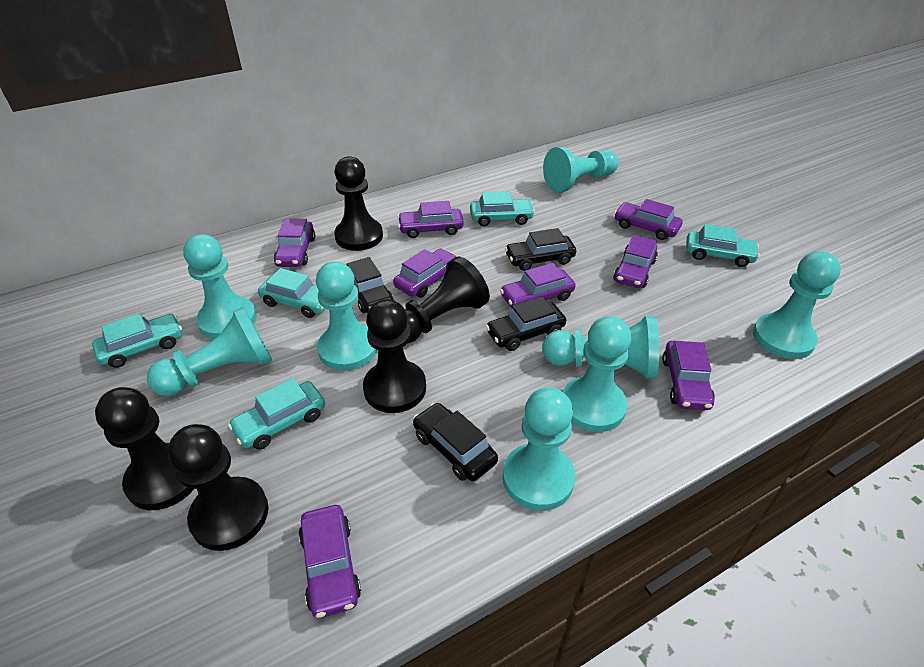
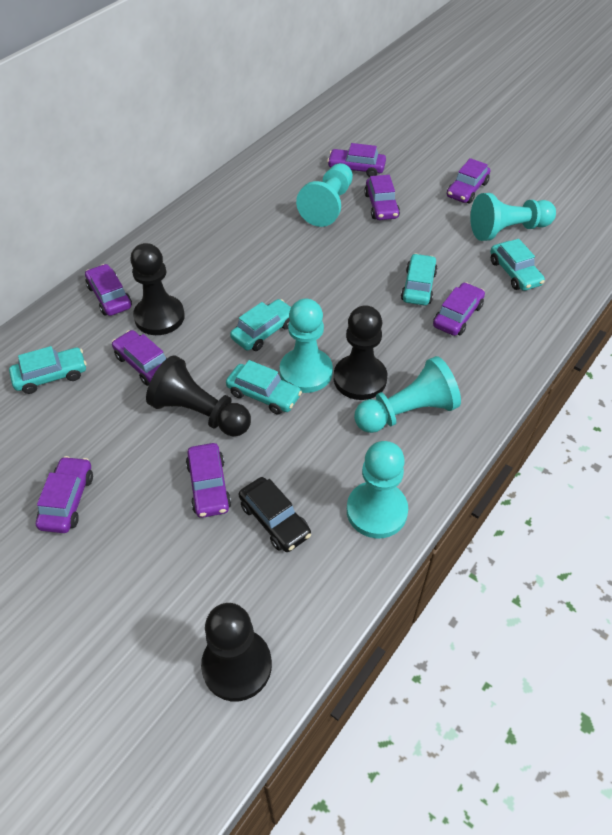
black car: 4 -> 1
black pawn: 5 -> 4
turquoise pawn: 8 -> 5

